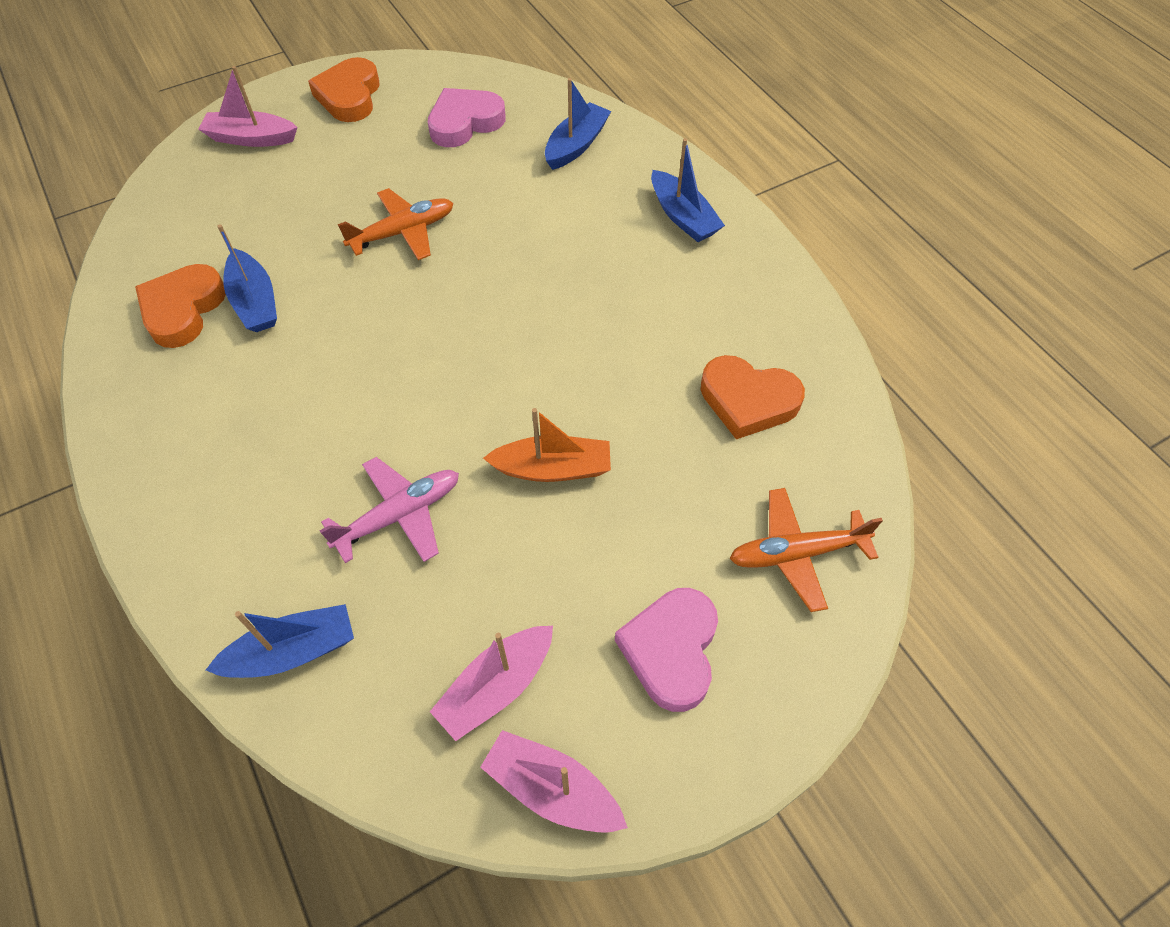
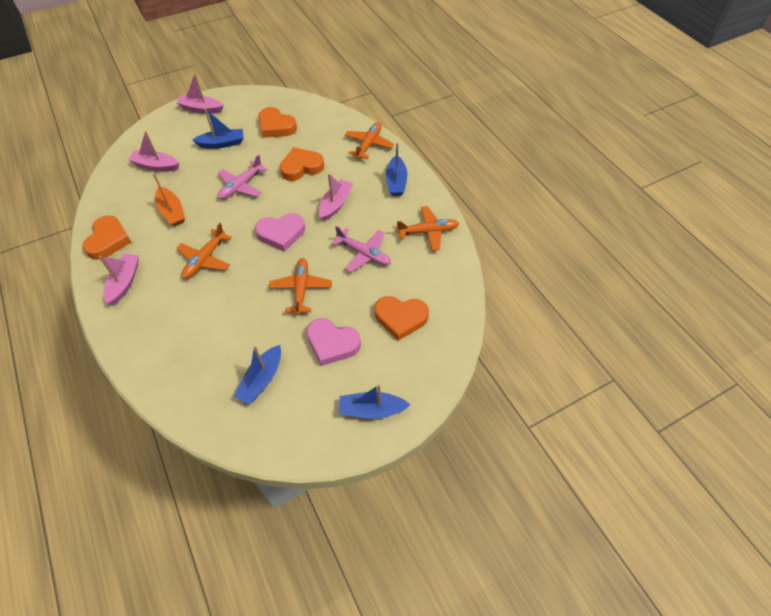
orange heart: 3 -> 4
orange plane: 2 -> 4
pink boat: 3 -> 4
pink plane: 1 -> 2

